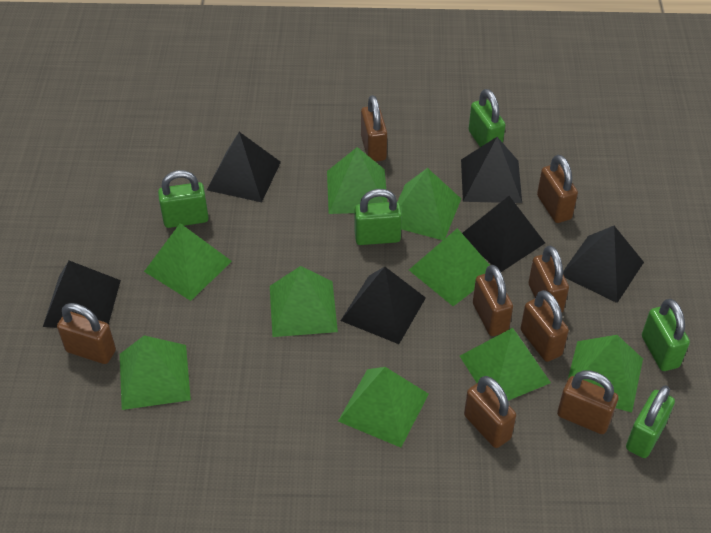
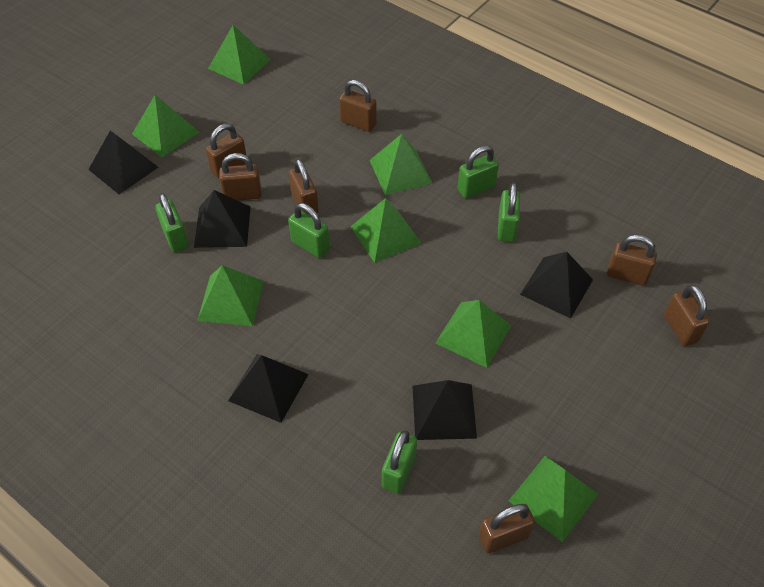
black pyramid: 6 -> 5
brown padlock: 8 -> 7
green pyramid: 9 -> 7

